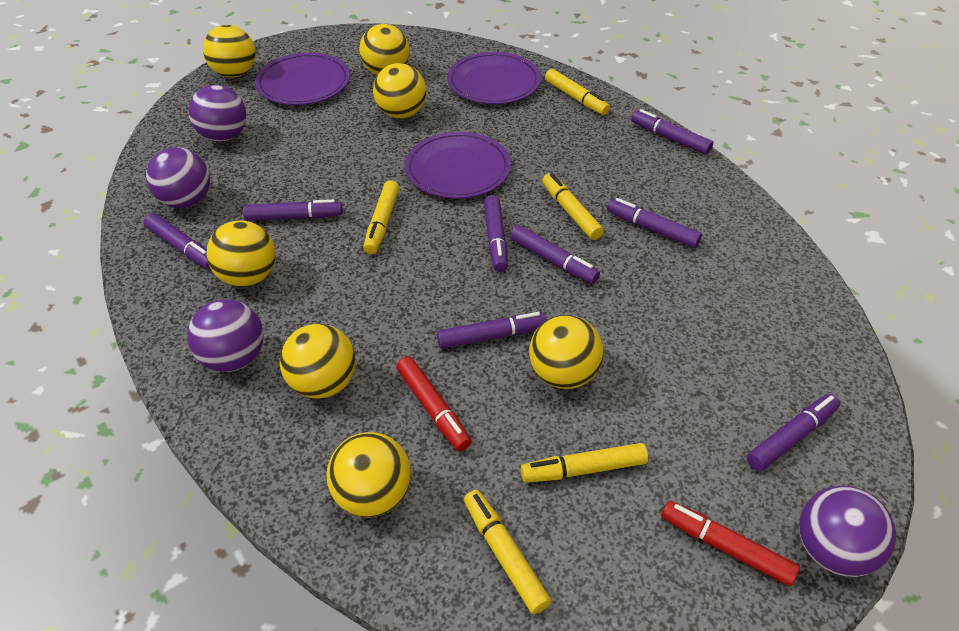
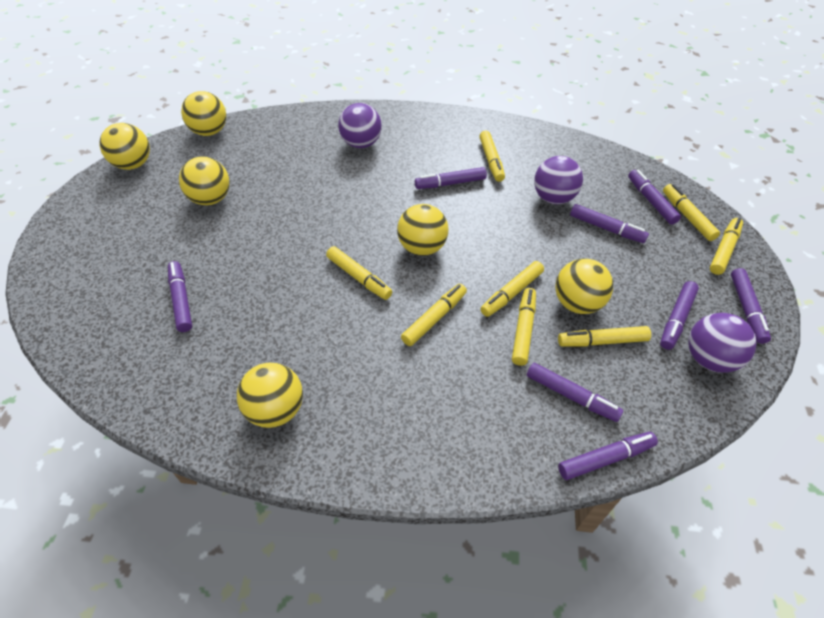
purple ball: 4 -> 3
purple plate: 3 -> 0
red marker: 2 -> 0
yellow ball: 7 -> 6
yellow marker: 5 -> 8

